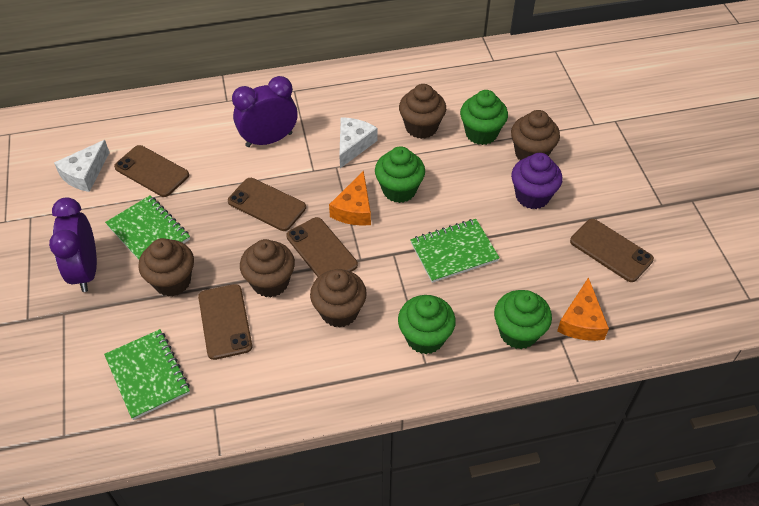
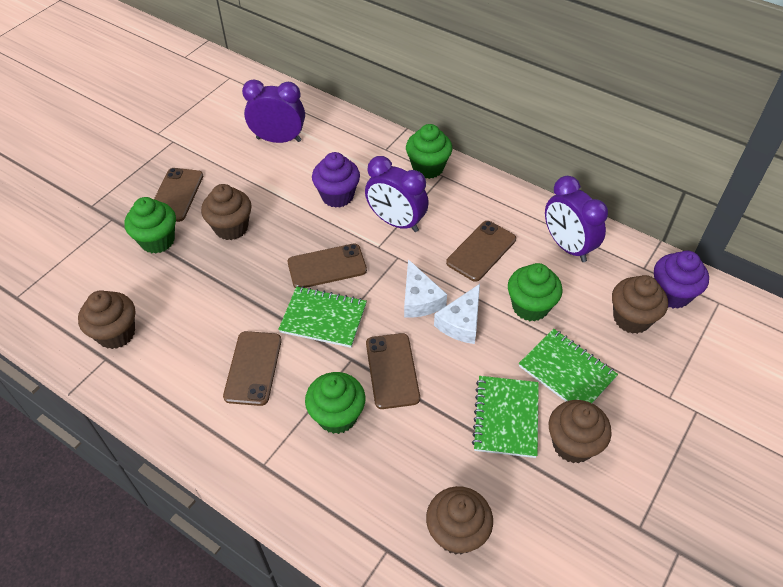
orange cheese: 2 -> 0
purple clock: 2 -> 3
purple cupcake: 1 -> 2

